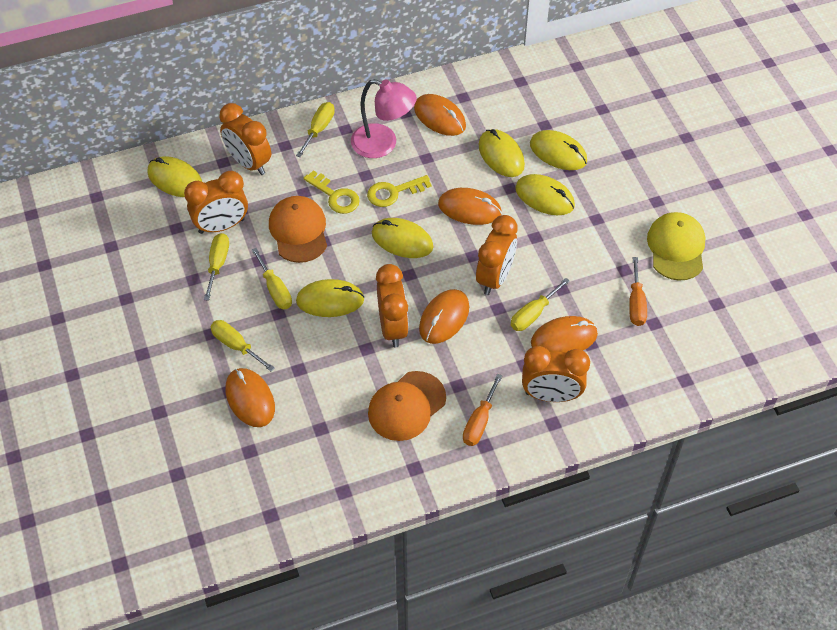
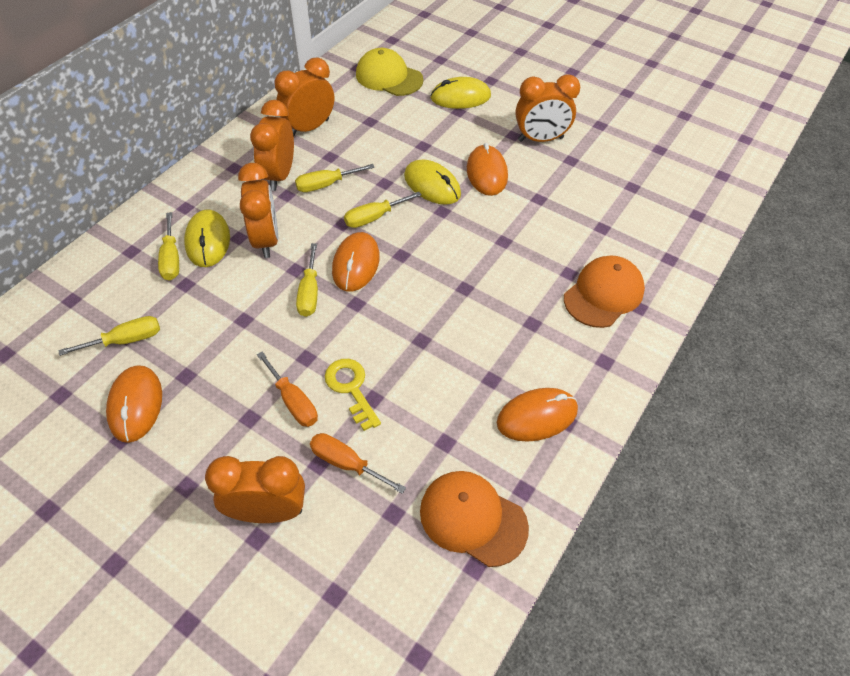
orange mouse: 5 -> 4
pink lamp: 1 -> 0
yellow key: 2 -> 1
yellow mouse: 6 -> 3

